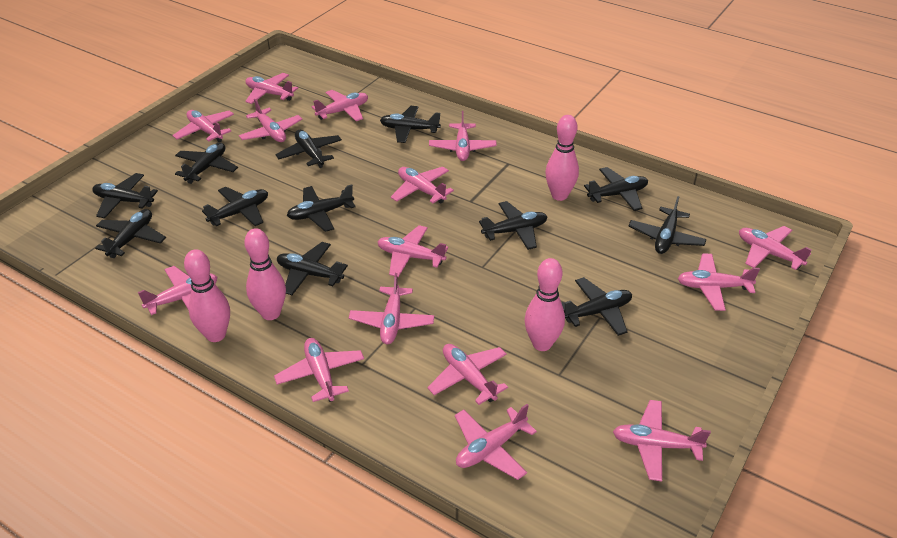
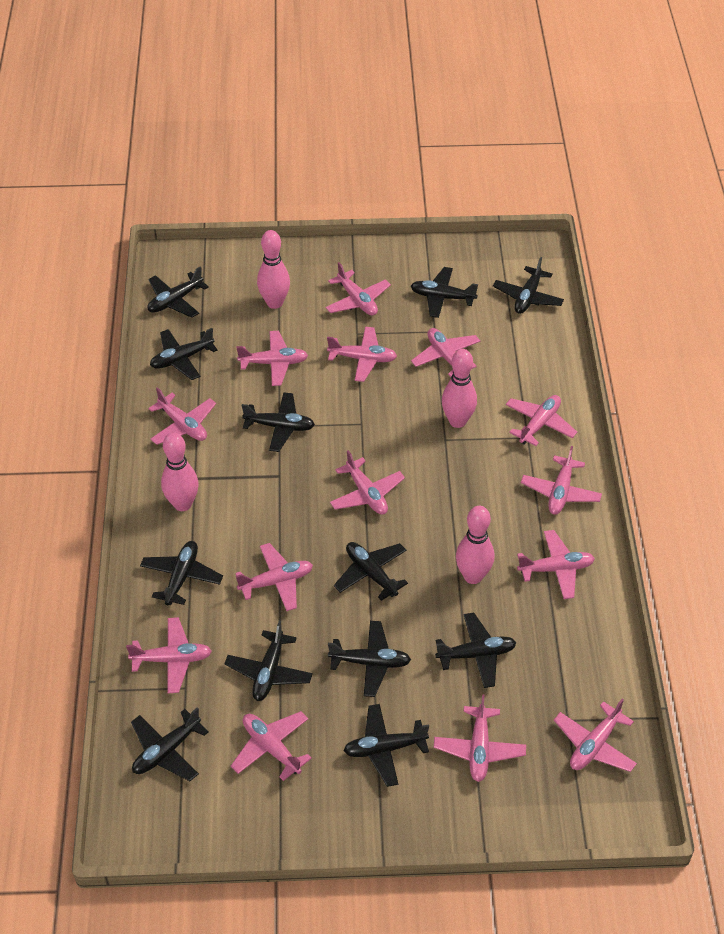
pink plane: 15 -> 14

